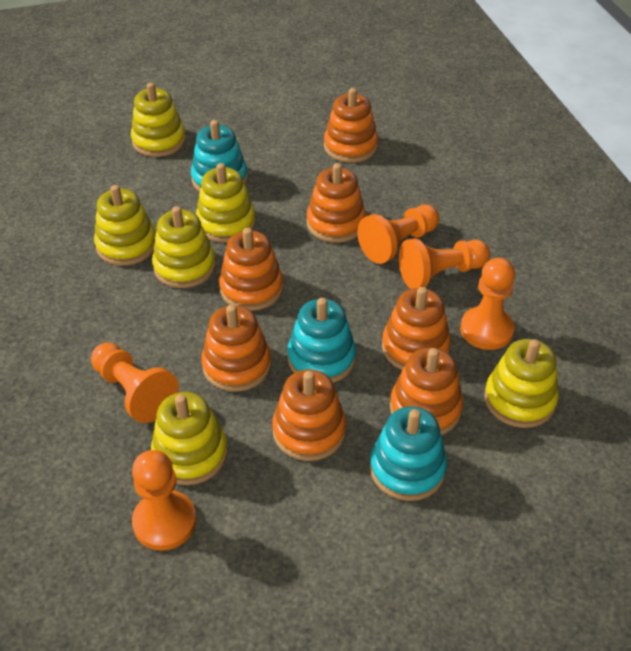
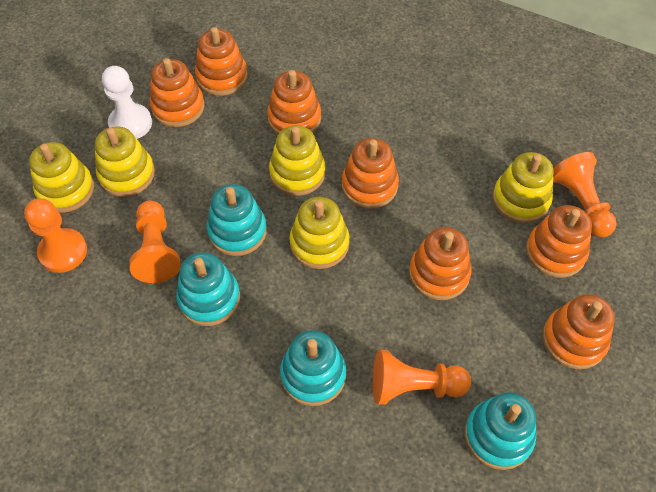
orange pawn: 5 -> 4
turquoise stacking toy: 3 -> 4
white pawn: 0 -> 1
yellow stacking toy: 6 -> 5

